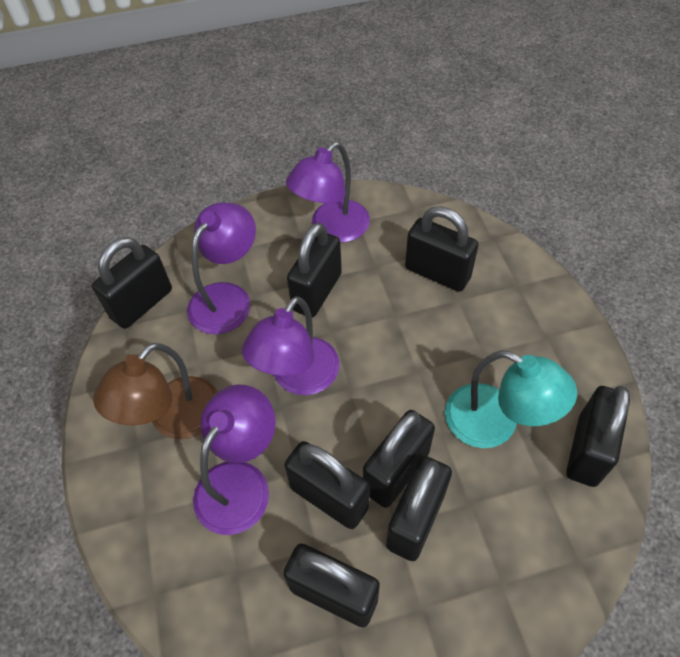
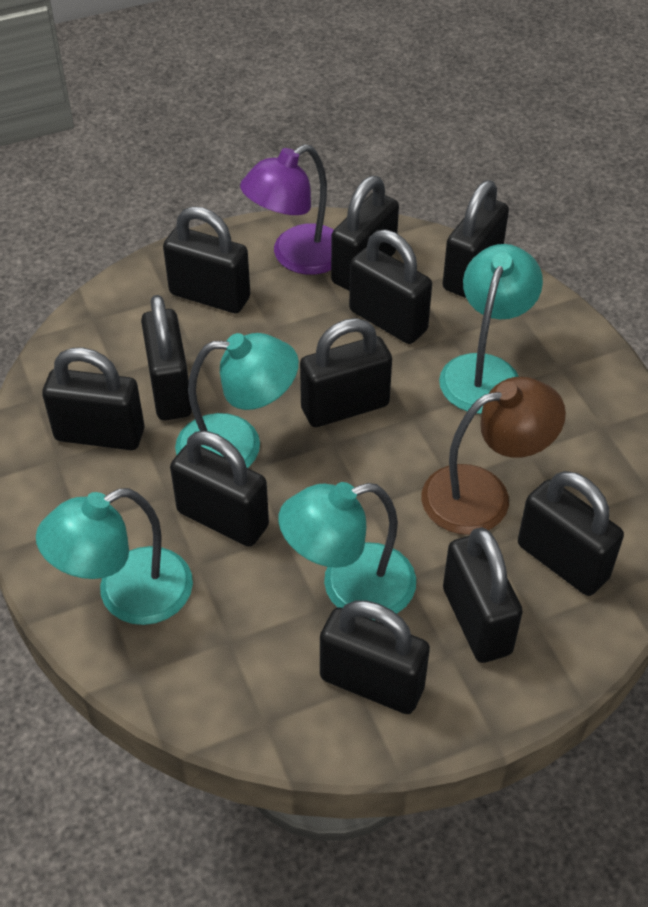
black padlock: 8 -> 11
purple lamp: 4 -> 1
turquoise lamp: 1 -> 4

